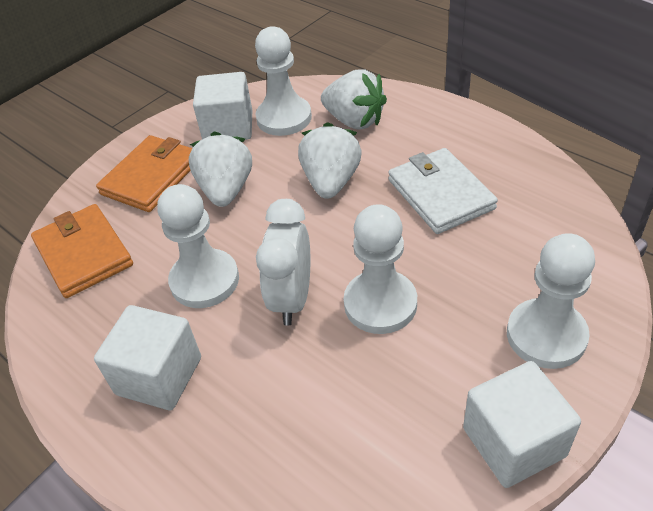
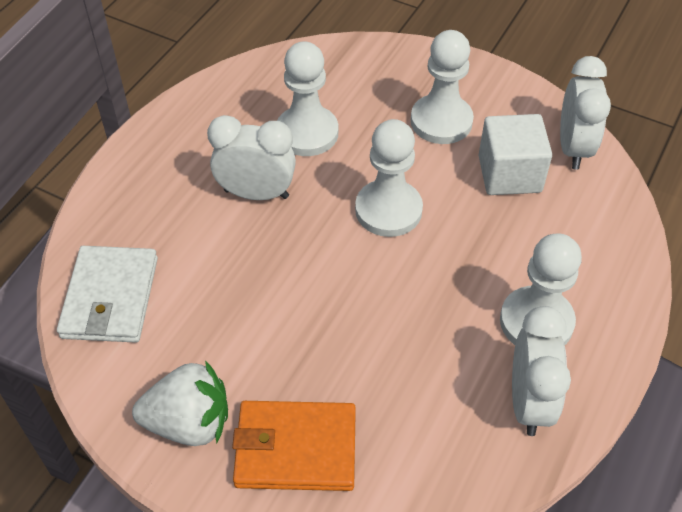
orange wallet: 2 -> 1
white clock: 1 -> 3
white cube: 3 -> 1
white strawberry: 3 -> 1

